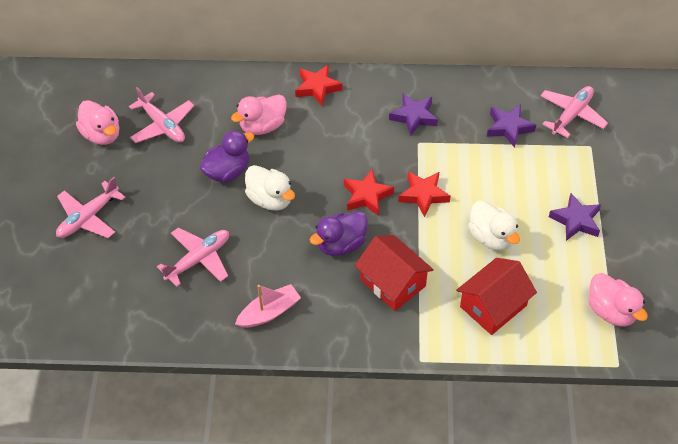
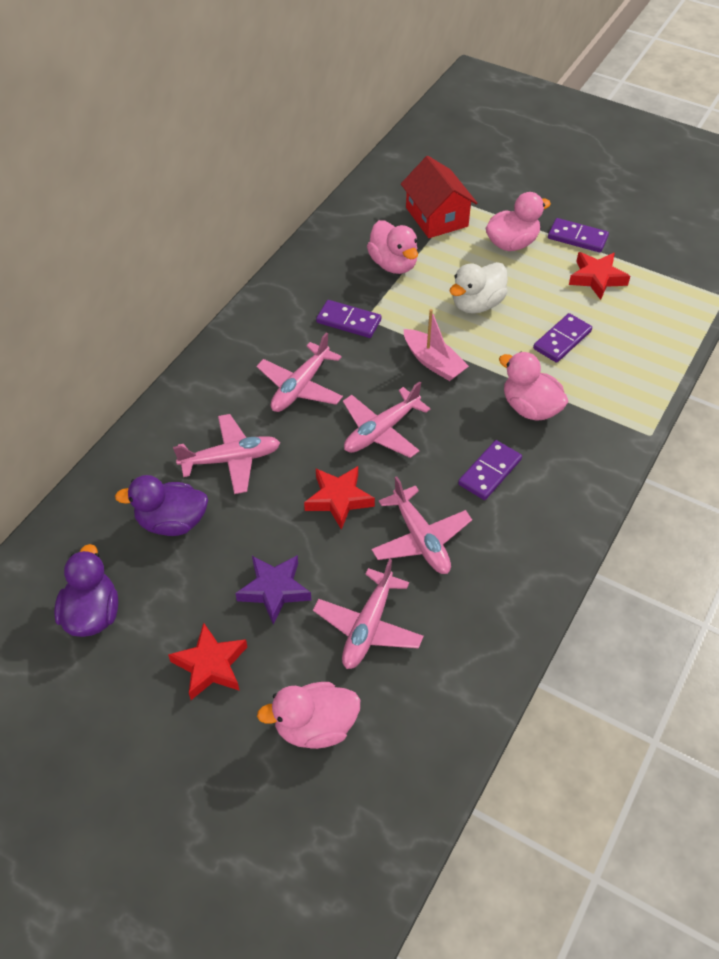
pink duck: 3 -> 4
pink plane: 4 -> 5
purple domino: 0 -> 4
purple star: 3 -> 1
red house: 2 -> 1
white duck: 2 -> 1

